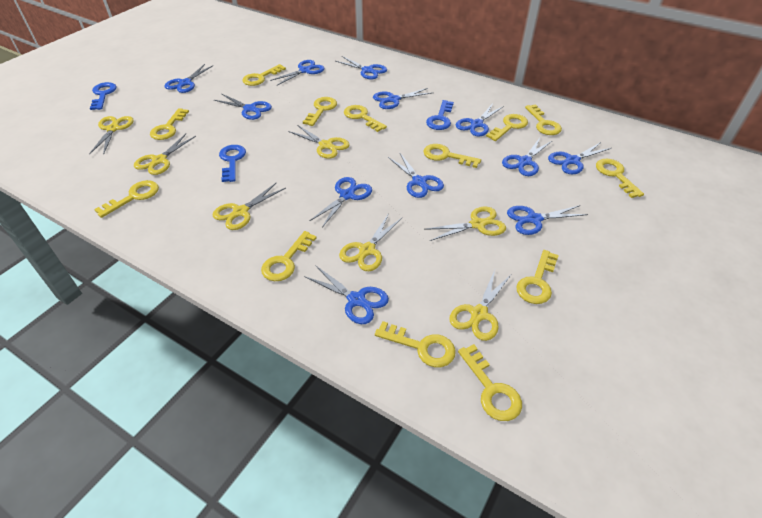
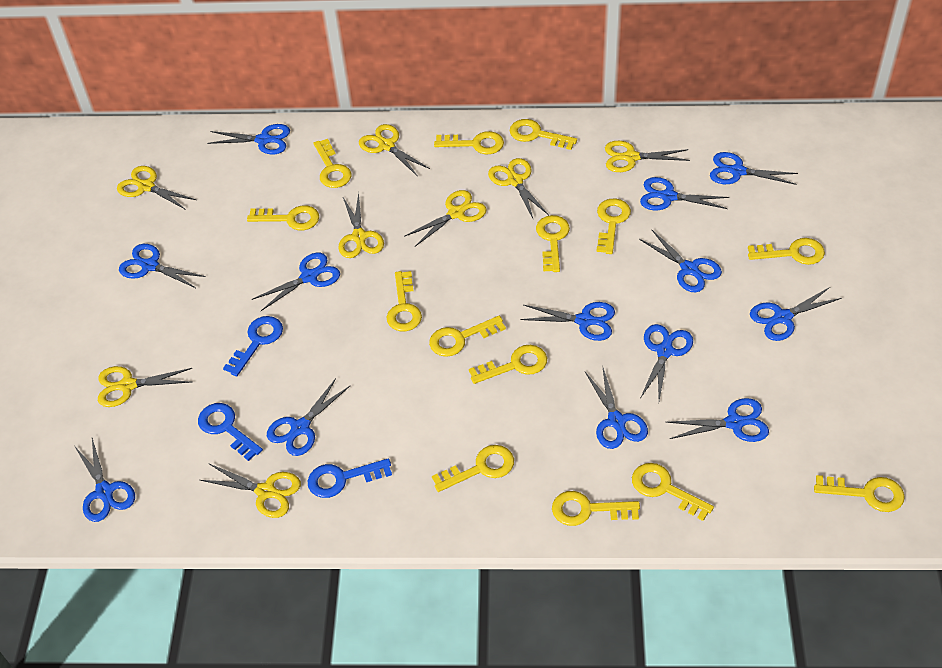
blue scissors: 12 -> 13
yellow key: 13 -> 14
yellow scissors: 7 -> 8

